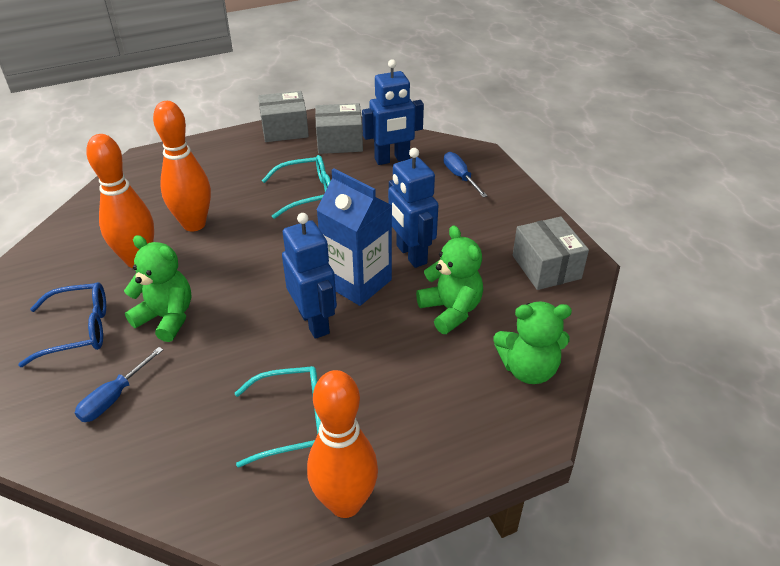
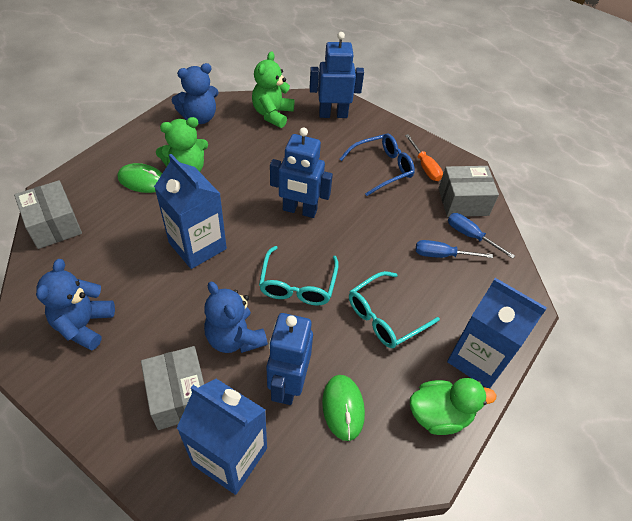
blue carton: 1 -> 3
blue teddy bear: 0 -> 3
green duck: 0 -> 1
green mouse: 0 -> 2
green teddy bear: 3 -> 2
orange bowling pin: 3 -> 0
orange screwdriver: 0 -> 1

